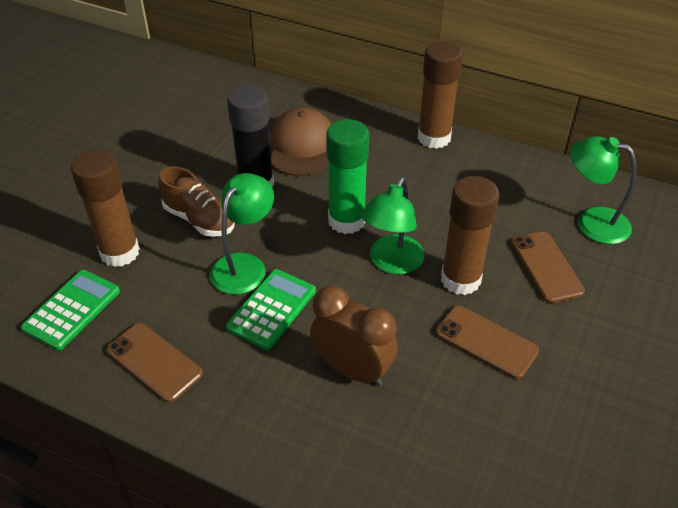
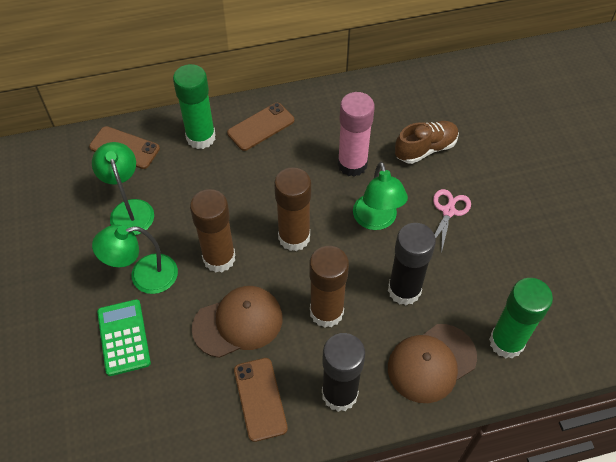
black glue stick: 1 -> 2
brown cap: 1 -> 2
brown clock: 1 -> 0
green calculator: 2 -> 1
green glue stick: 1 -> 2
pink glue stick: 0 -> 1
pink scissors: 0 -> 1

